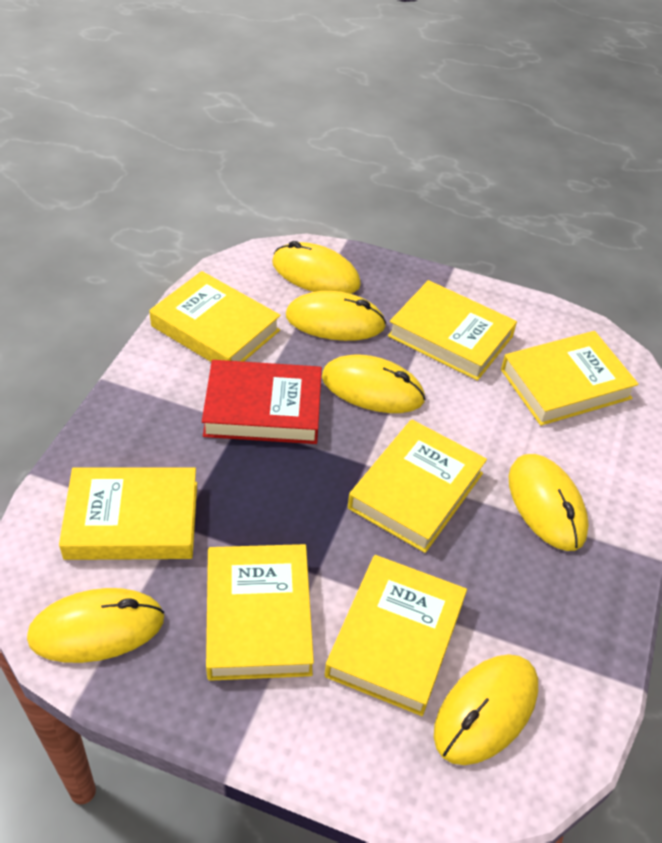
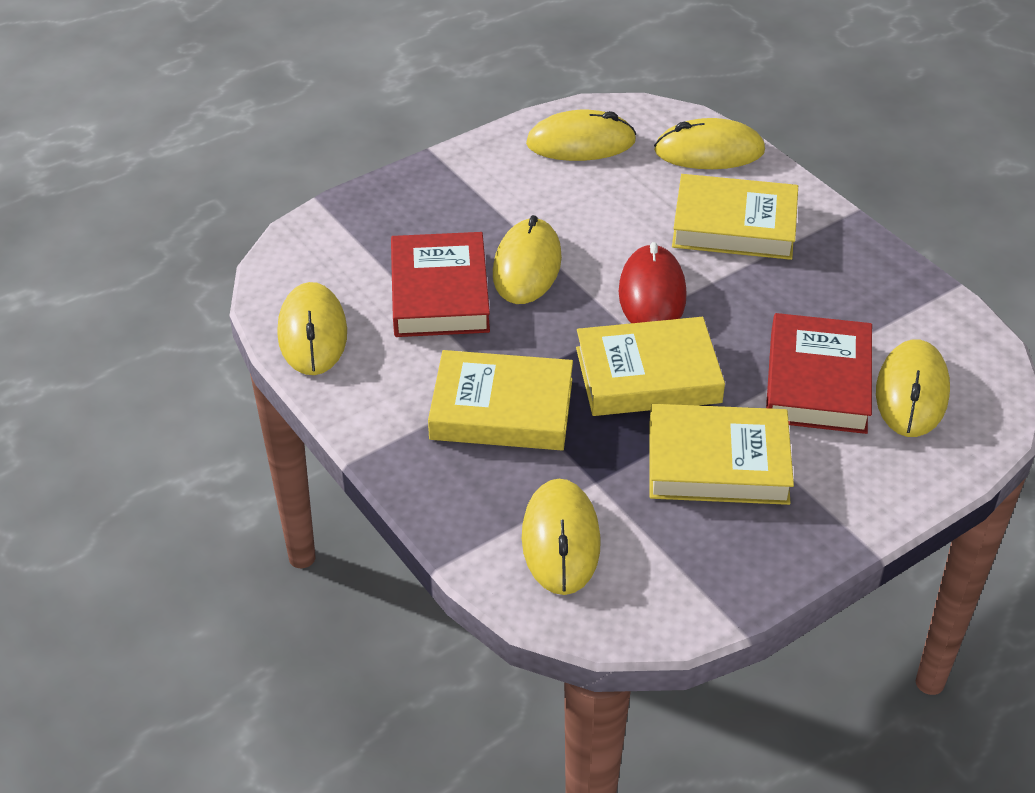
red book: 1 -> 2
red mouse: 0 -> 1
yellow book: 7 -> 4

